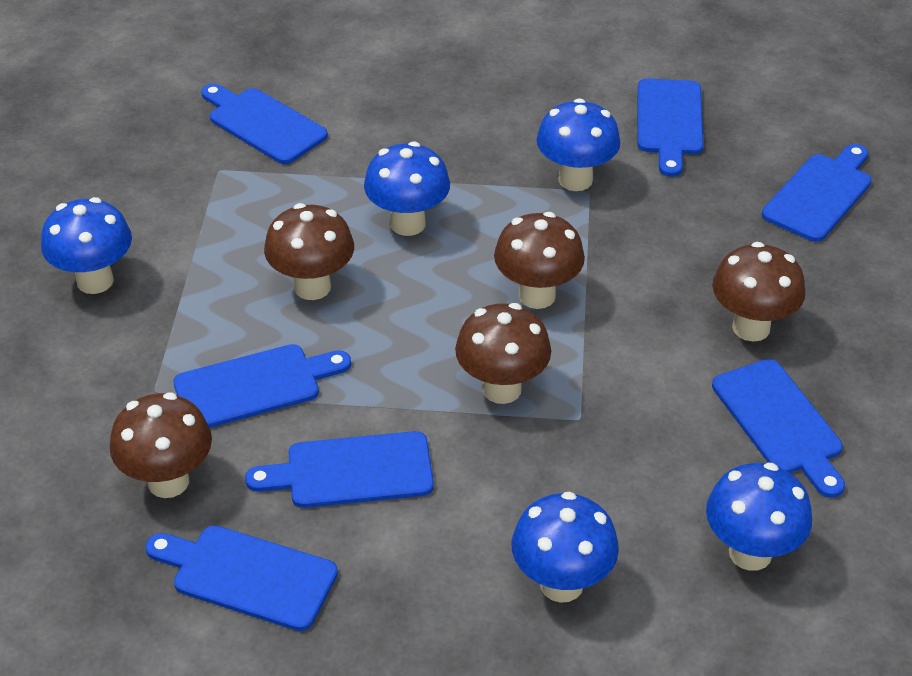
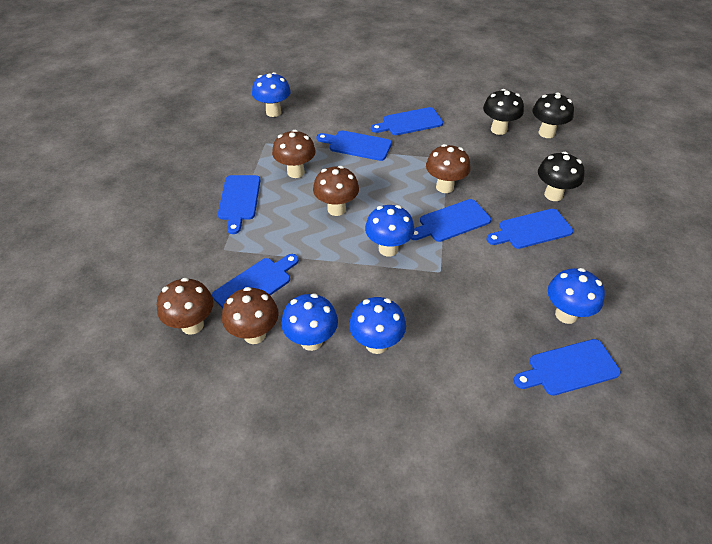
black mushroom: 0 -> 3

